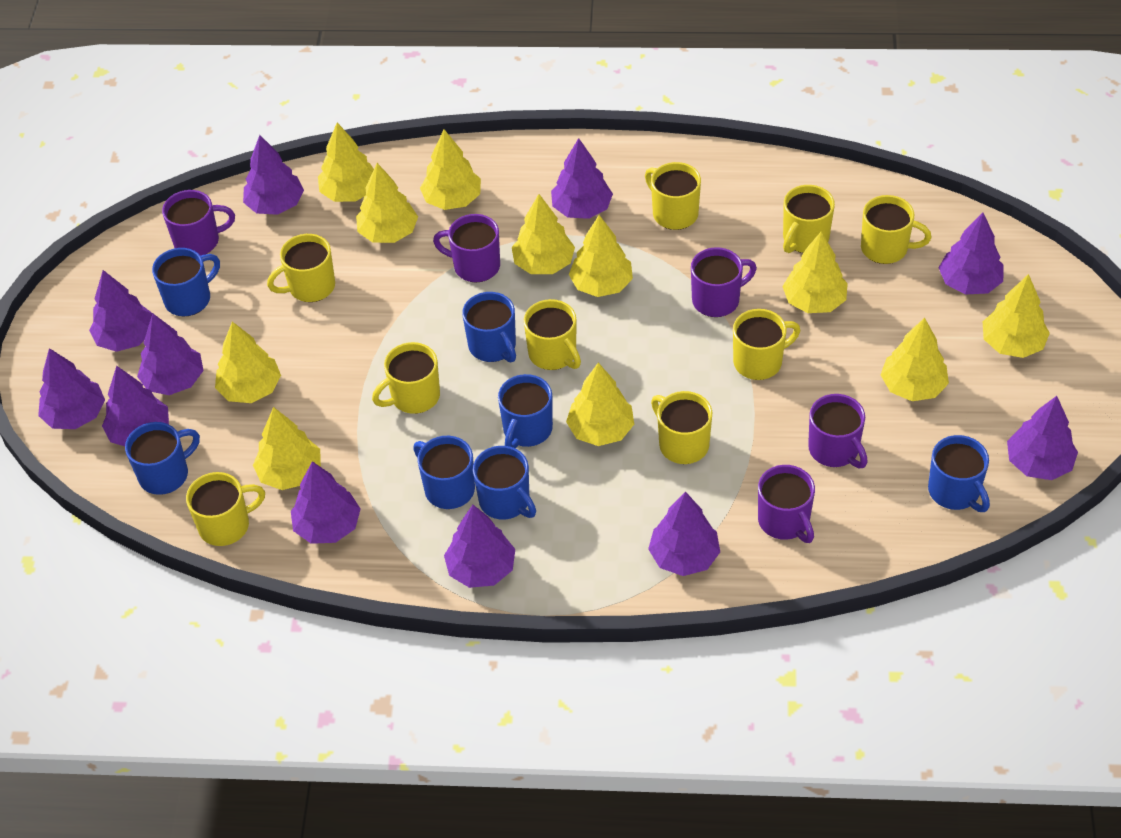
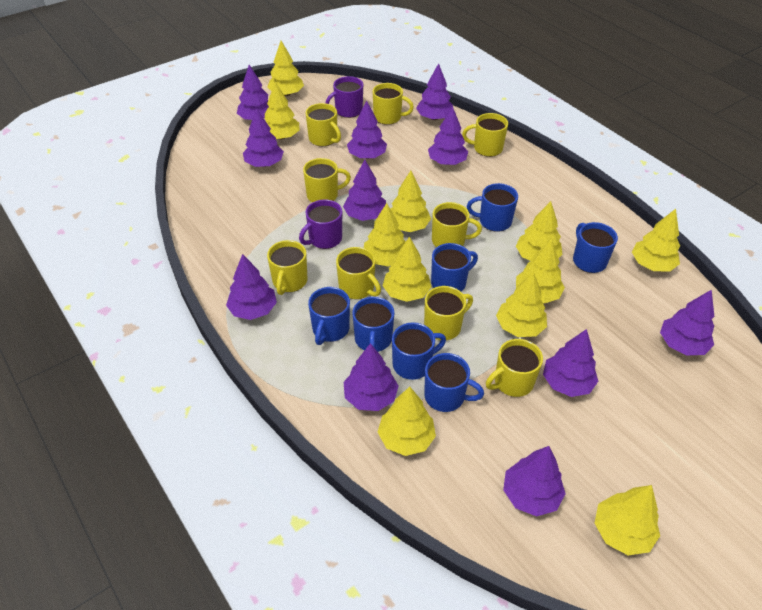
purple mug: 5 -> 2

